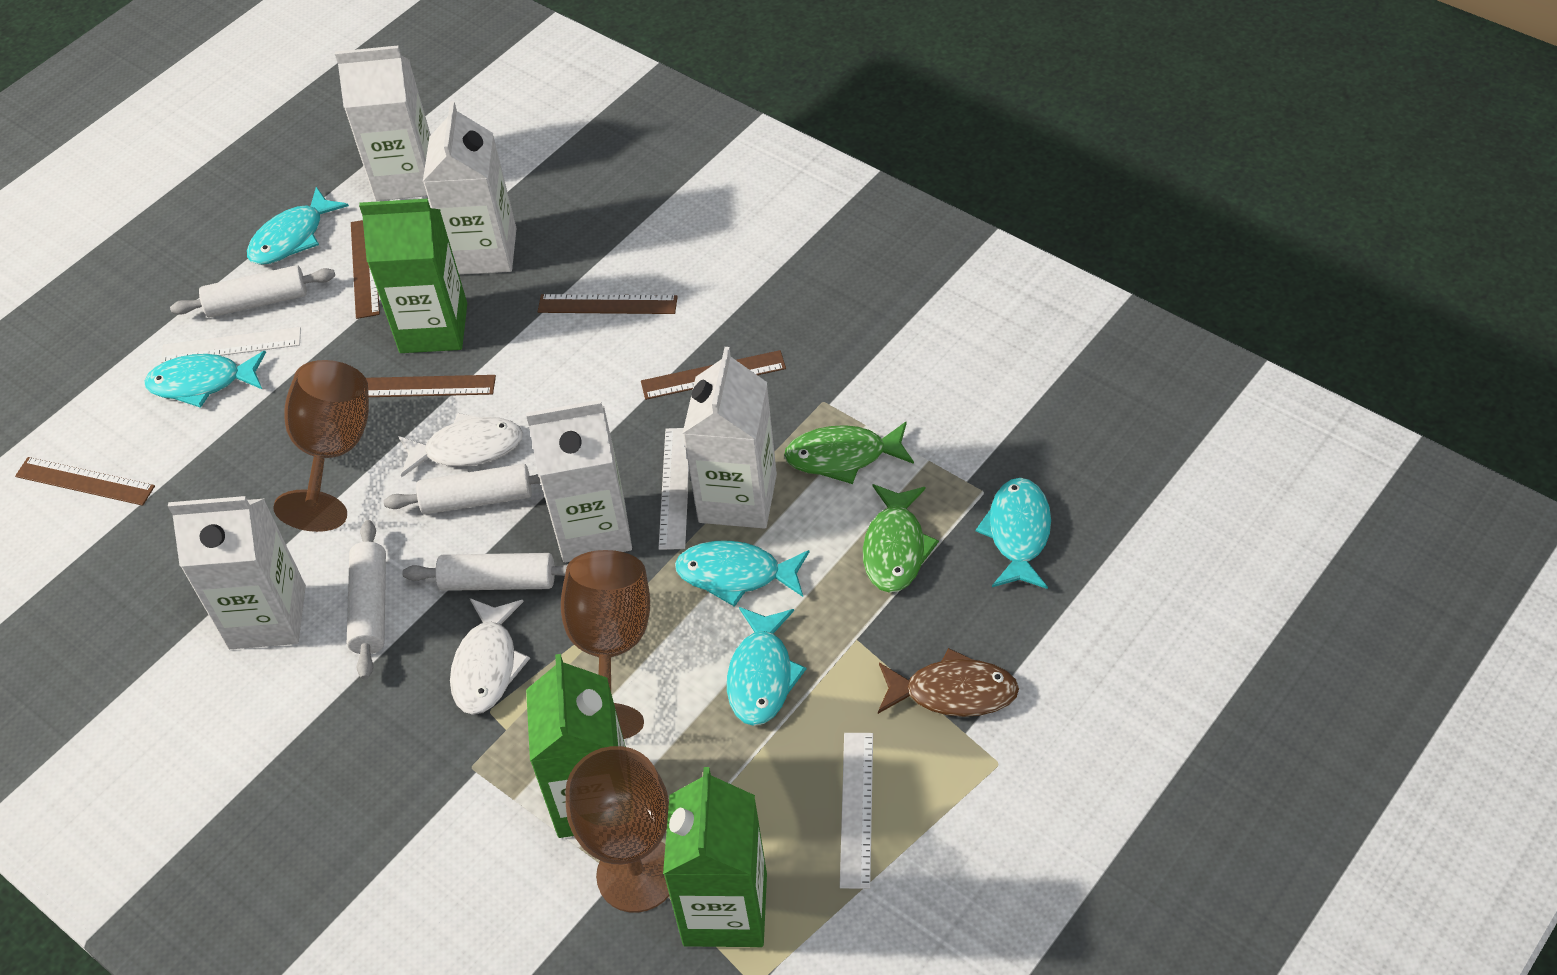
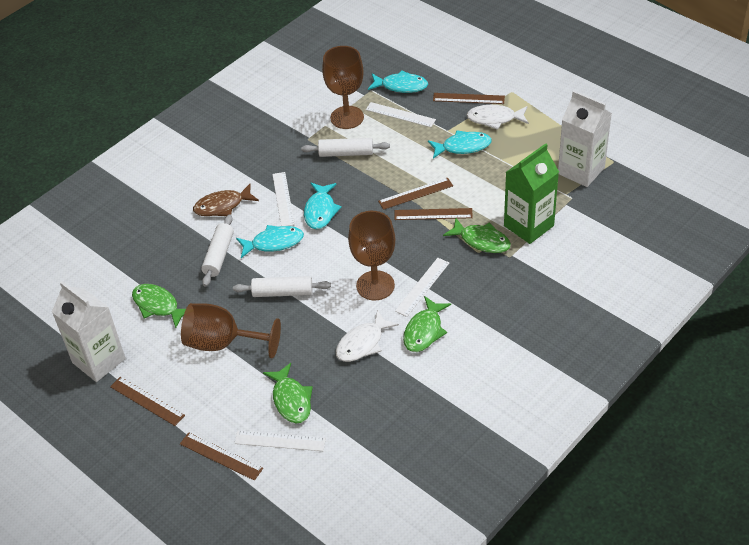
green carton: 3 -> 1
green fish: 2 -> 4
turquoise fish: 5 -> 4
white carton: 5 -> 2
white rolling pin: 4 -> 3
white ruler: 3 -> 4

